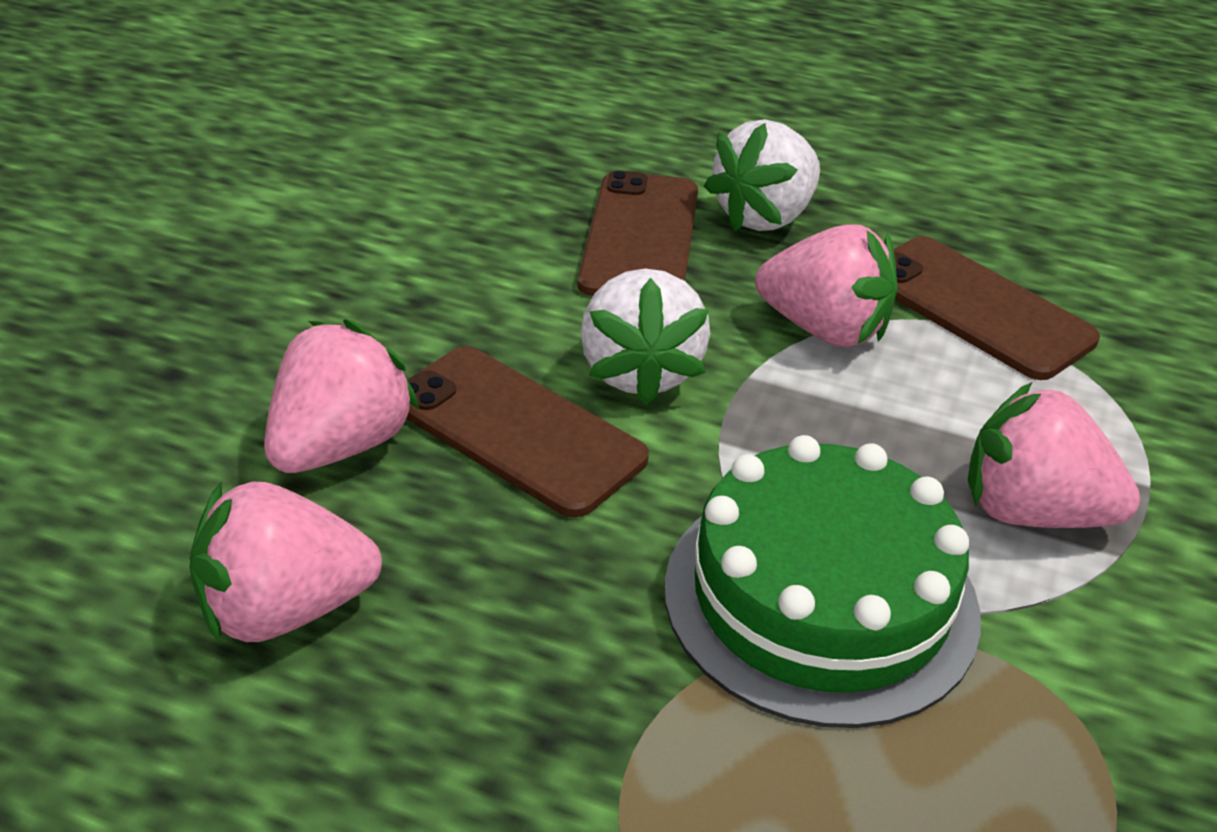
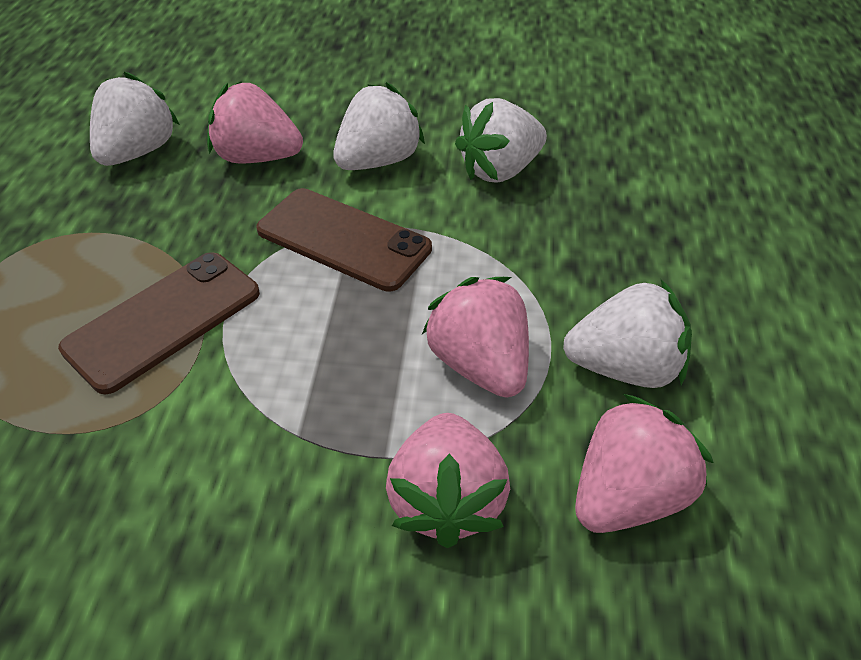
brown phone: 3 -> 2
green cake: 1 -> 0
white strawberry: 2 -> 4

